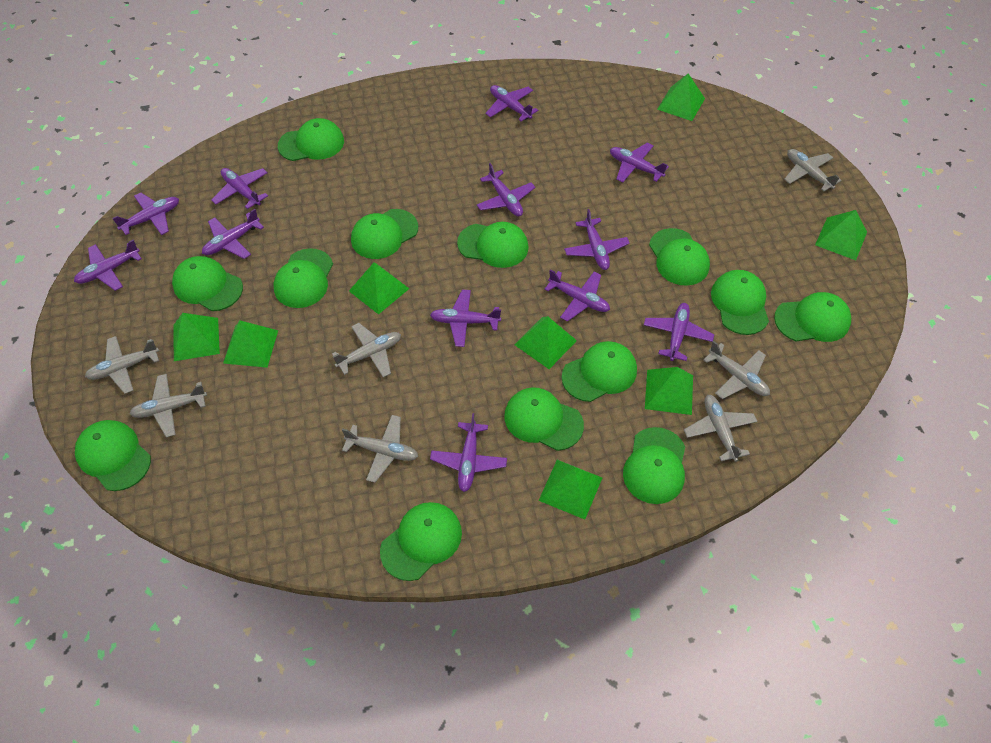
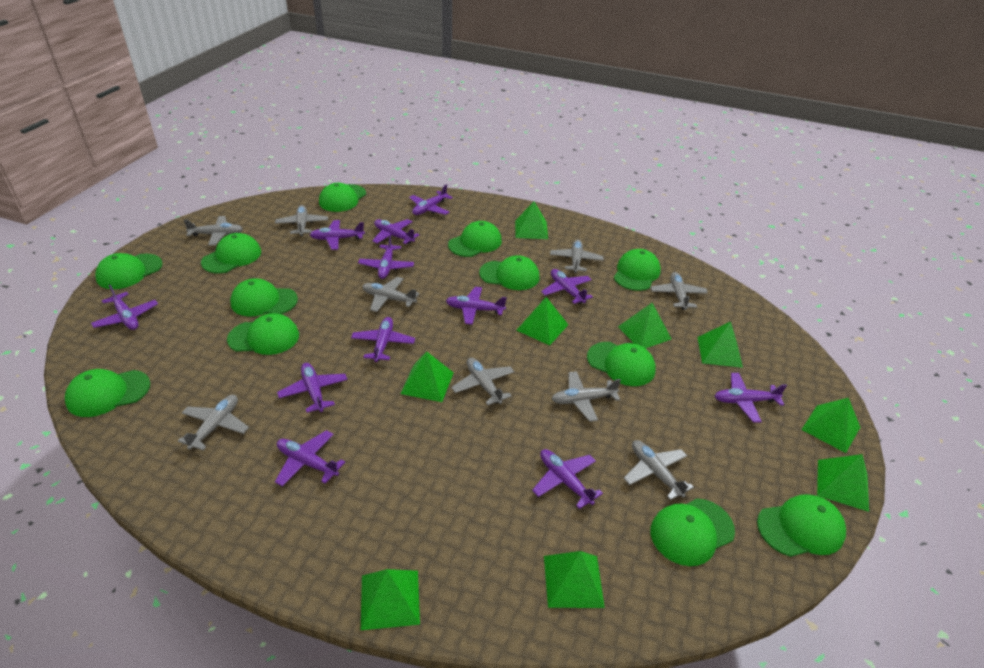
green cap: 13 -> 12
green pyramid: 8 -> 9
grey plane: 7 -> 9

